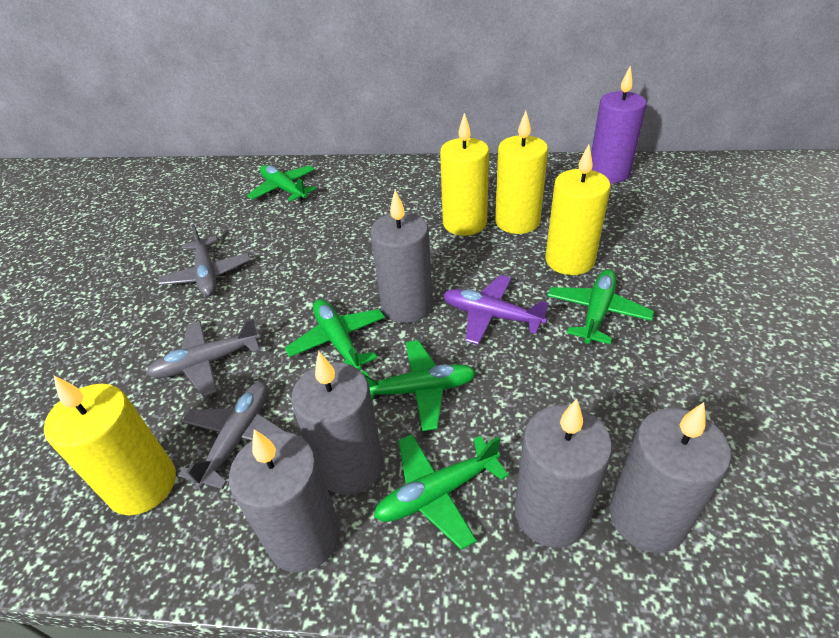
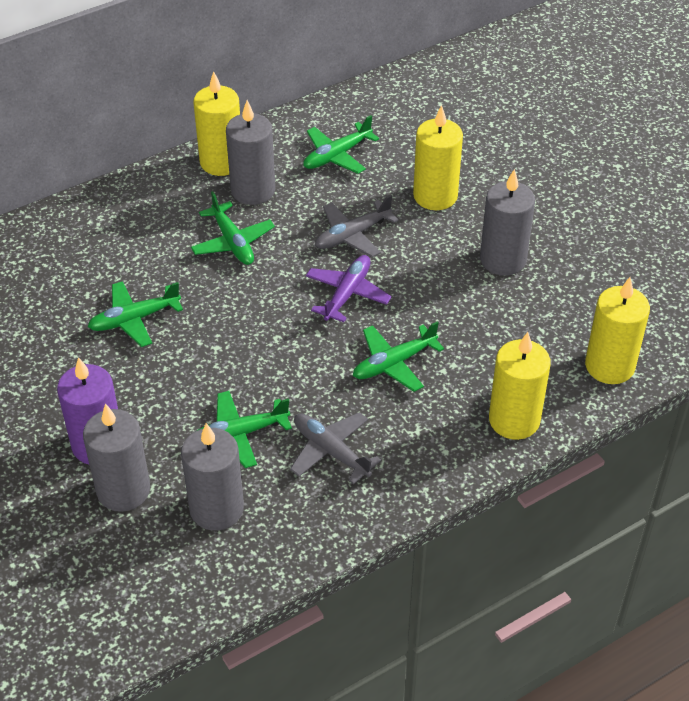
grey candle: 5 -> 4
grey plane: 3 -> 2

